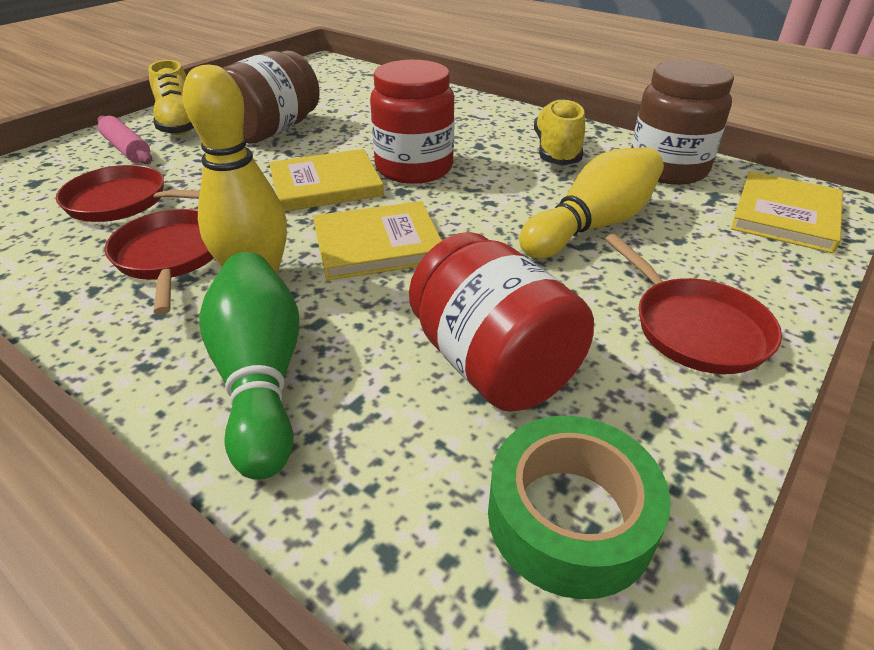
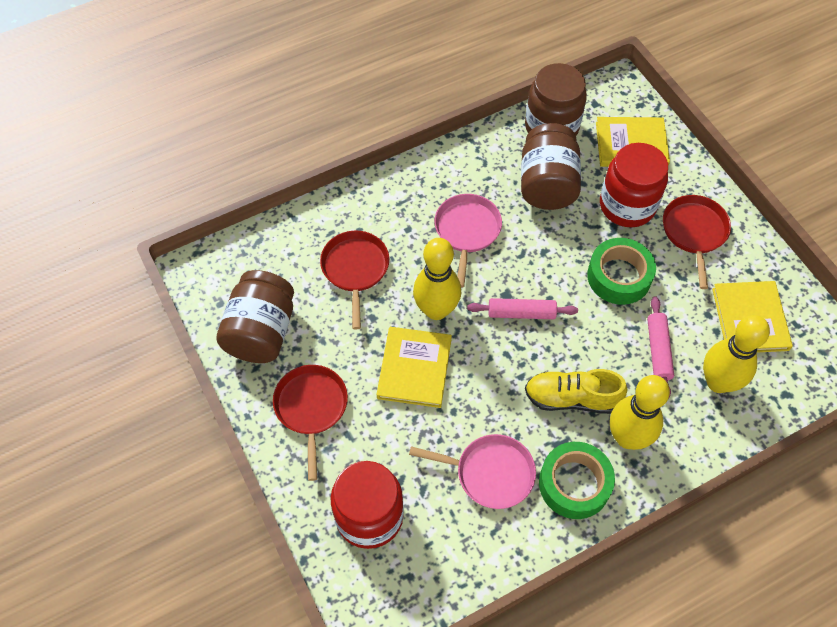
brown jar: 2 -> 3
green bowling pin: 1 -> 0
green tape: 1 -> 2
pink pan: 0 -> 2
pink rolling pin: 1 -> 2
yellow bowling pin: 2 -> 3
yellow shoe: 2 -> 1

